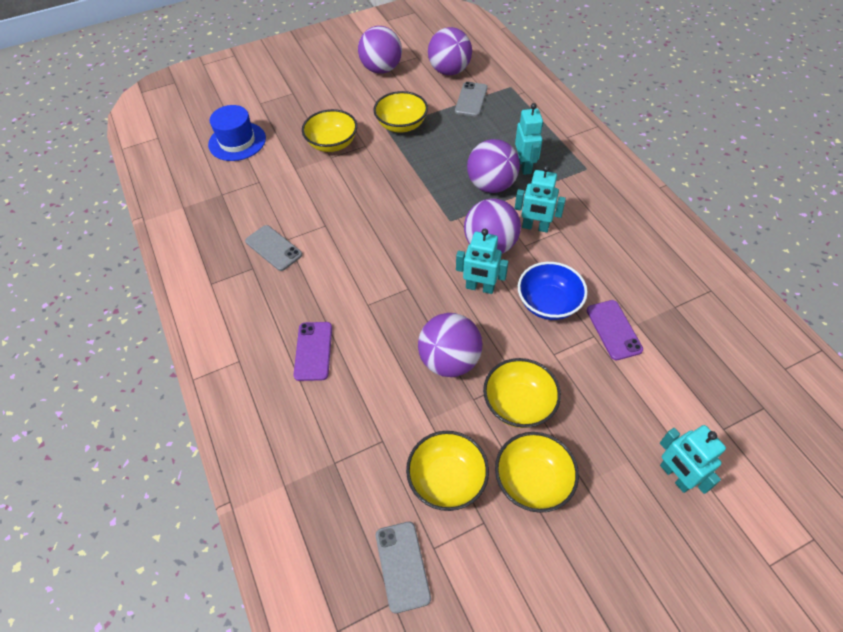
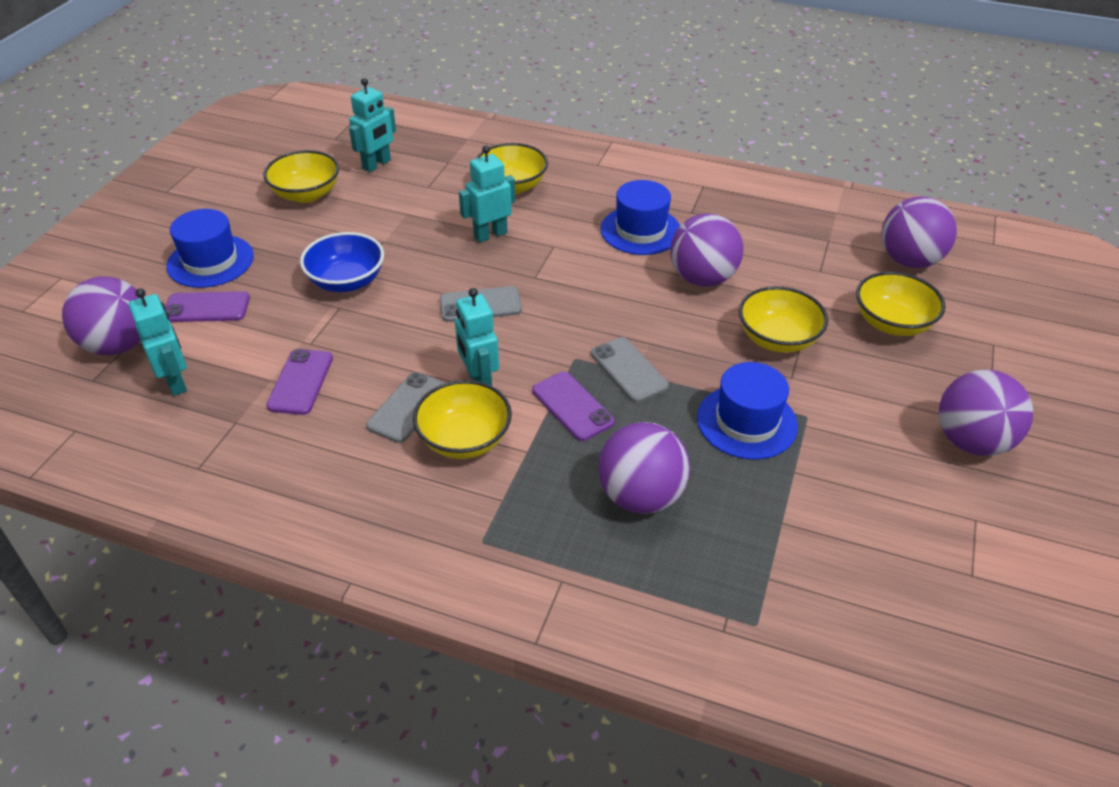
blue hat: 1 -> 3
purple phone: 2 -> 3

